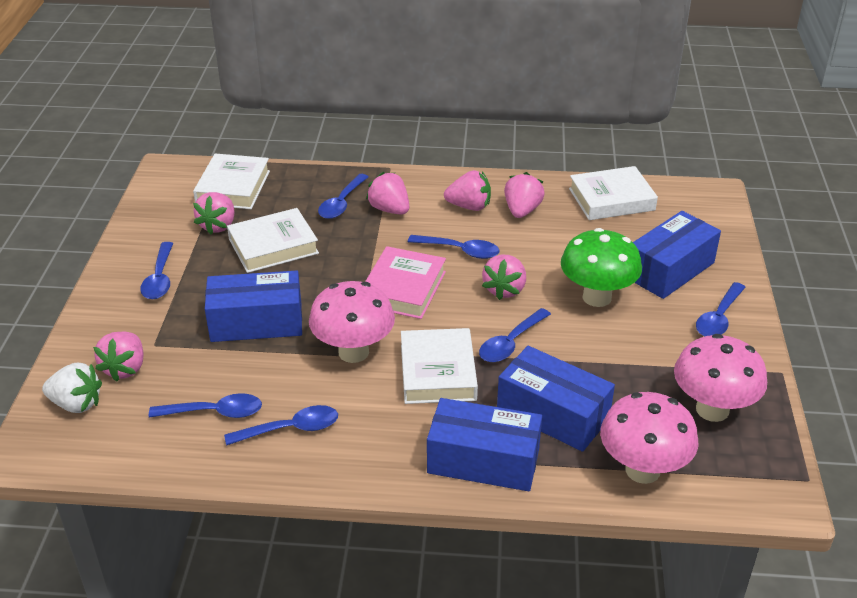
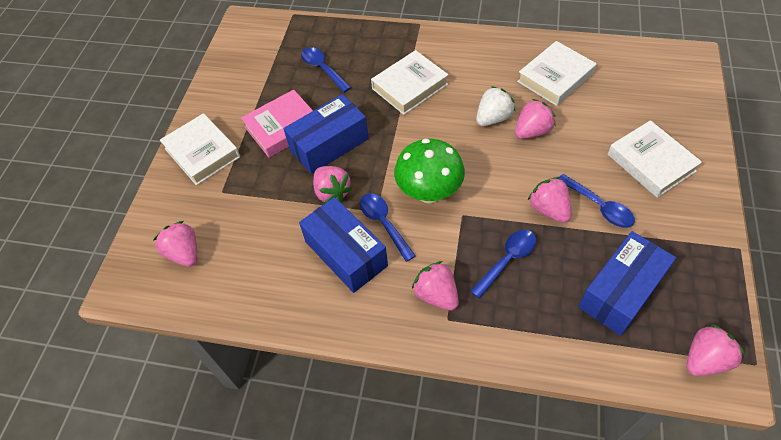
blue box: 4 -> 3
blue spoon: 7 -> 4
pink mushroom: 3 -> 0

